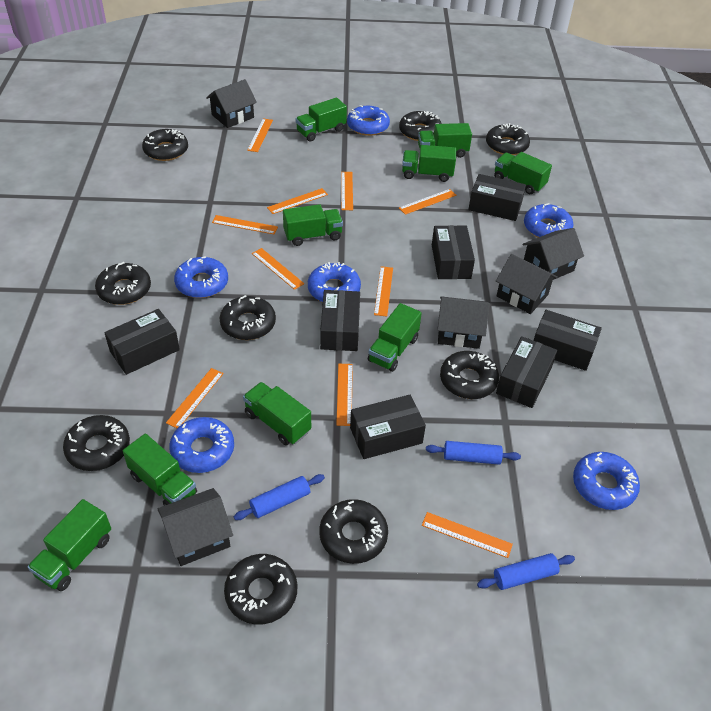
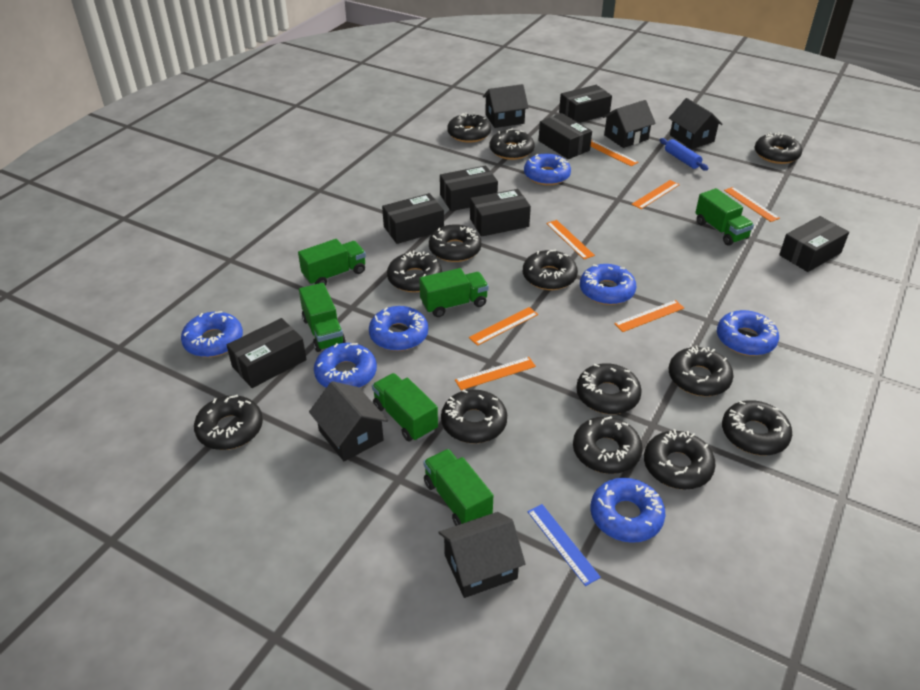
black donut: 9 -> 13
blue donut: 6 -> 7
blue rolling pin: 3 -> 1
blue ruler: 0 -> 1
green truck: 9 -> 6
orange ruler: 10 -> 7

